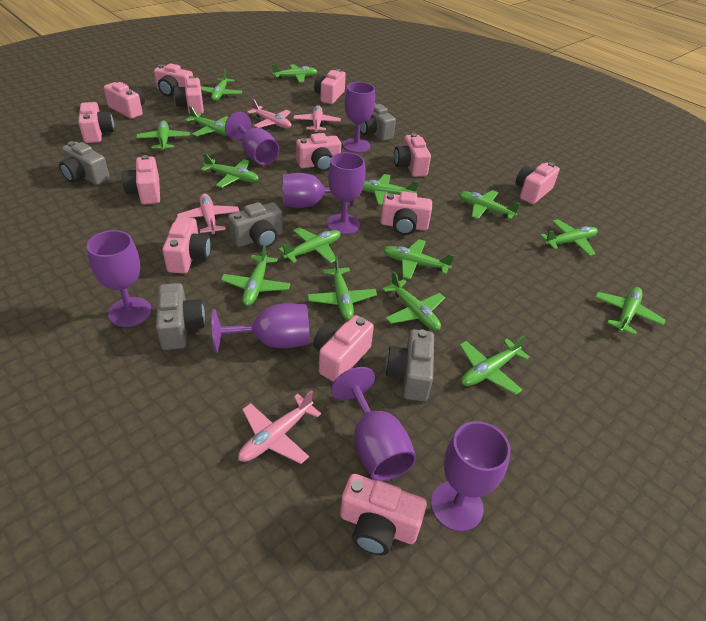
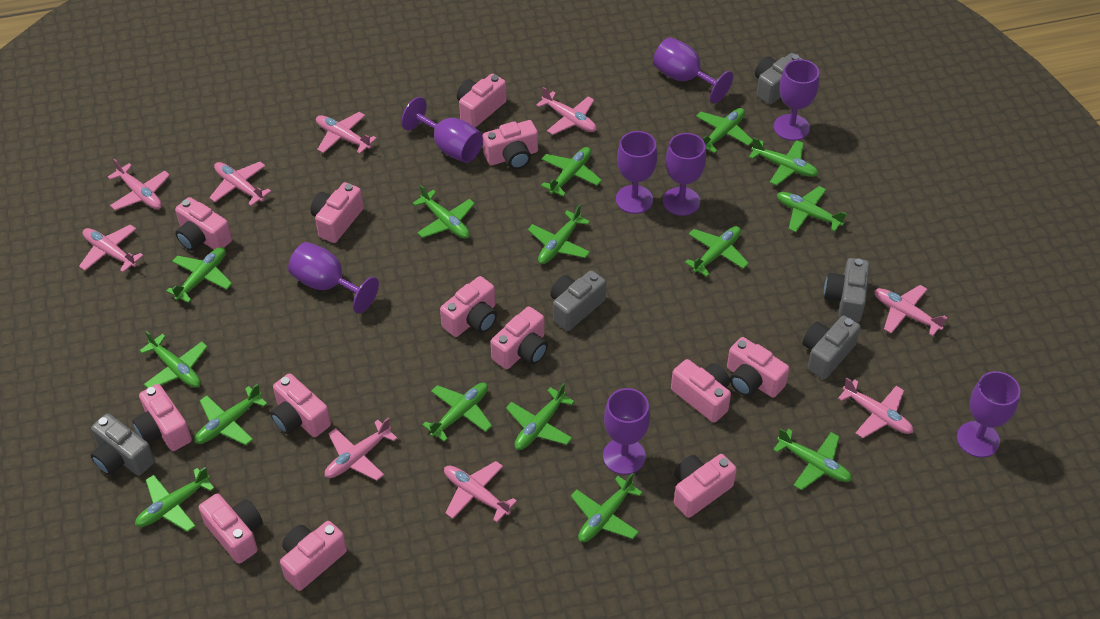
pink plane: 4 -> 9

